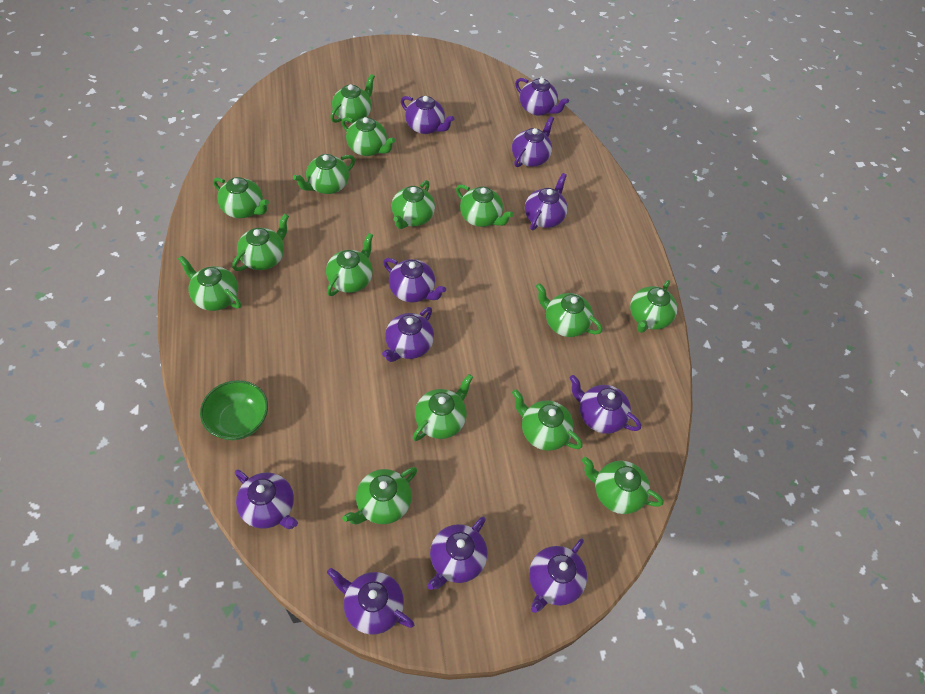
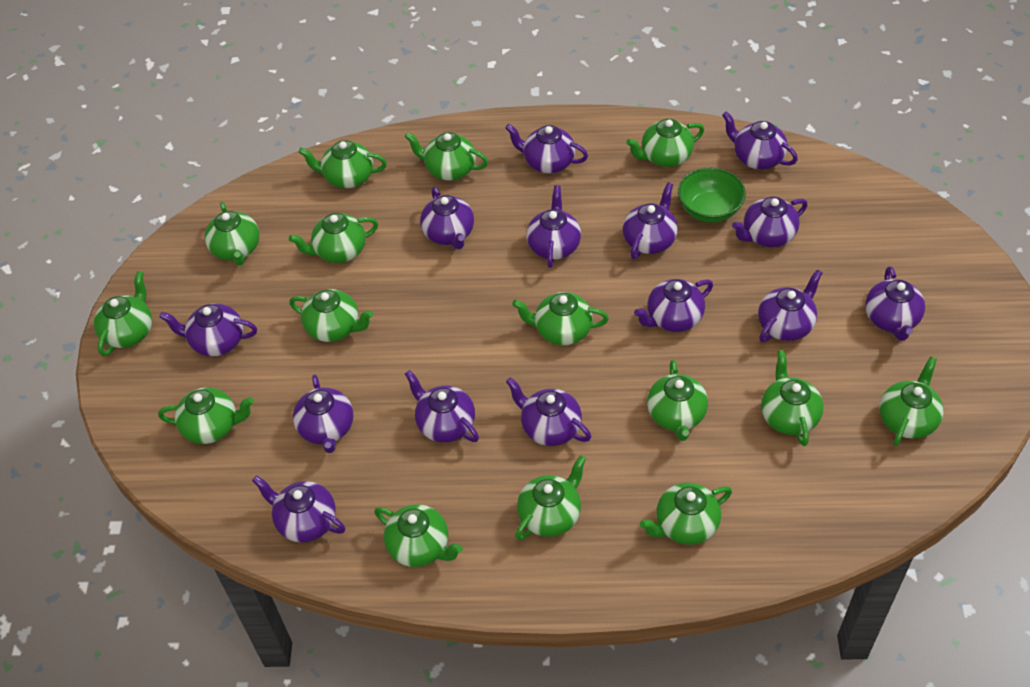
purple teapot: 11 -> 14

